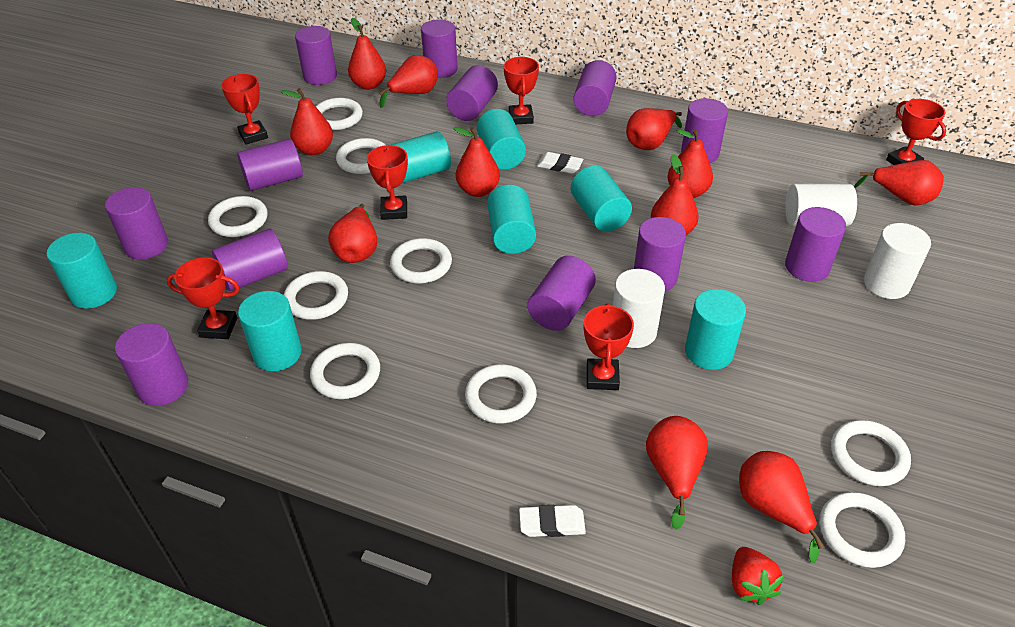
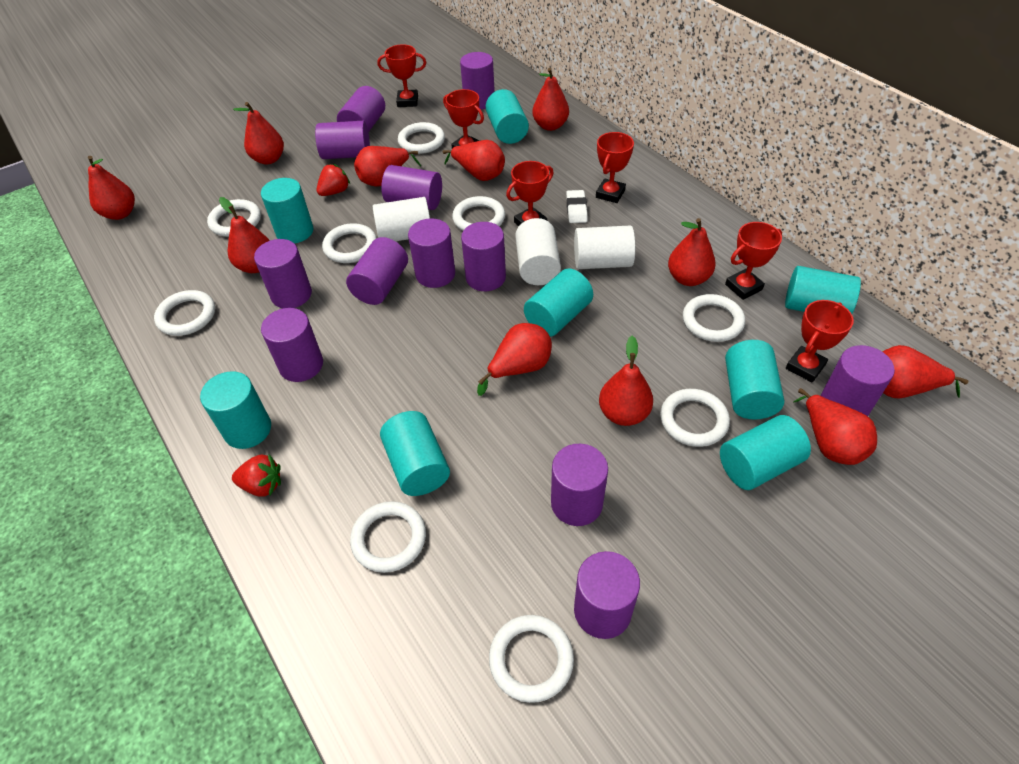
red strawberry: 1 -> 2
turquoise cylinder: 7 -> 8
white eraser: 2 -> 1

